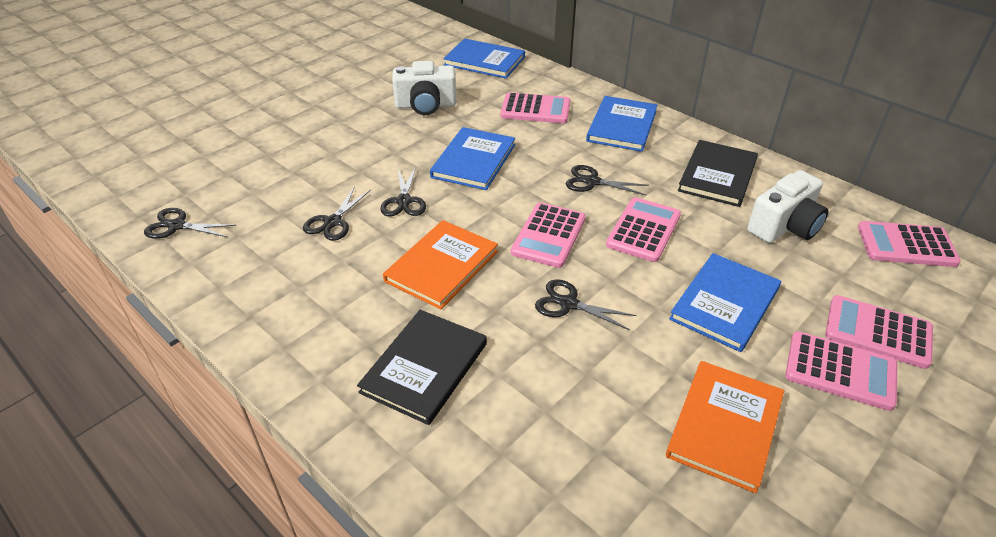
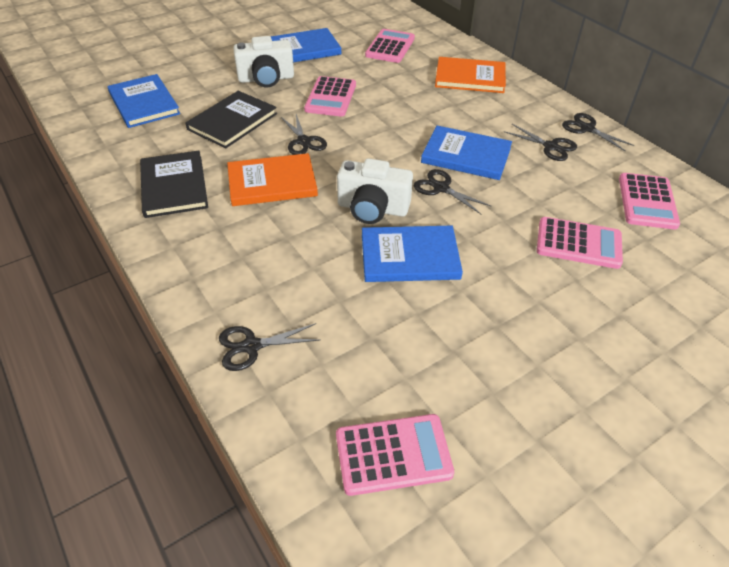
pink calculator: 6 -> 5

